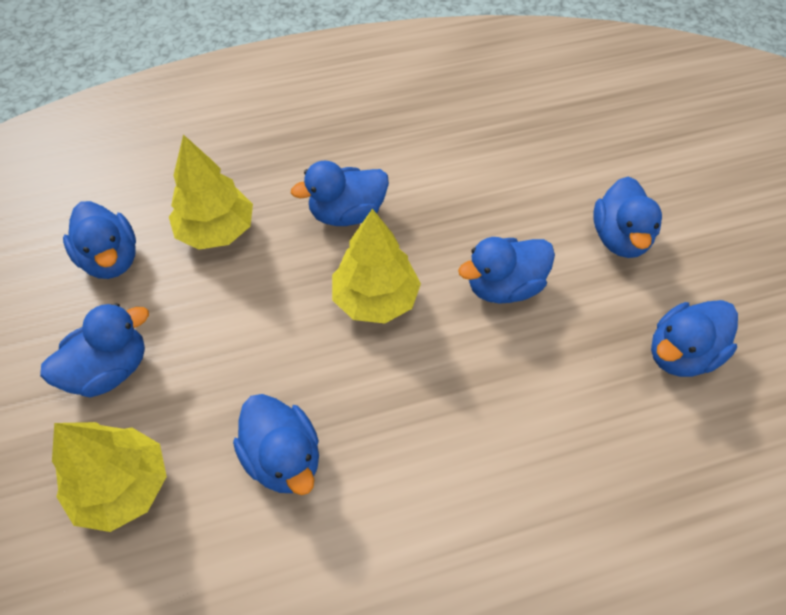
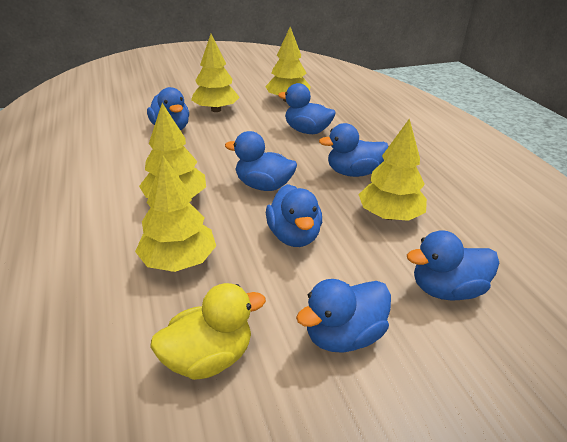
yellow duck: 0 -> 1
yellow tree: 3 -> 5

